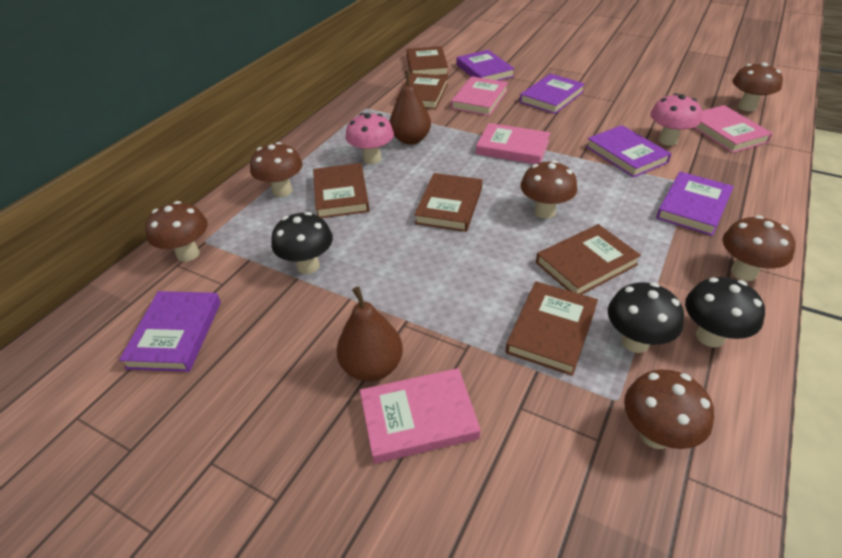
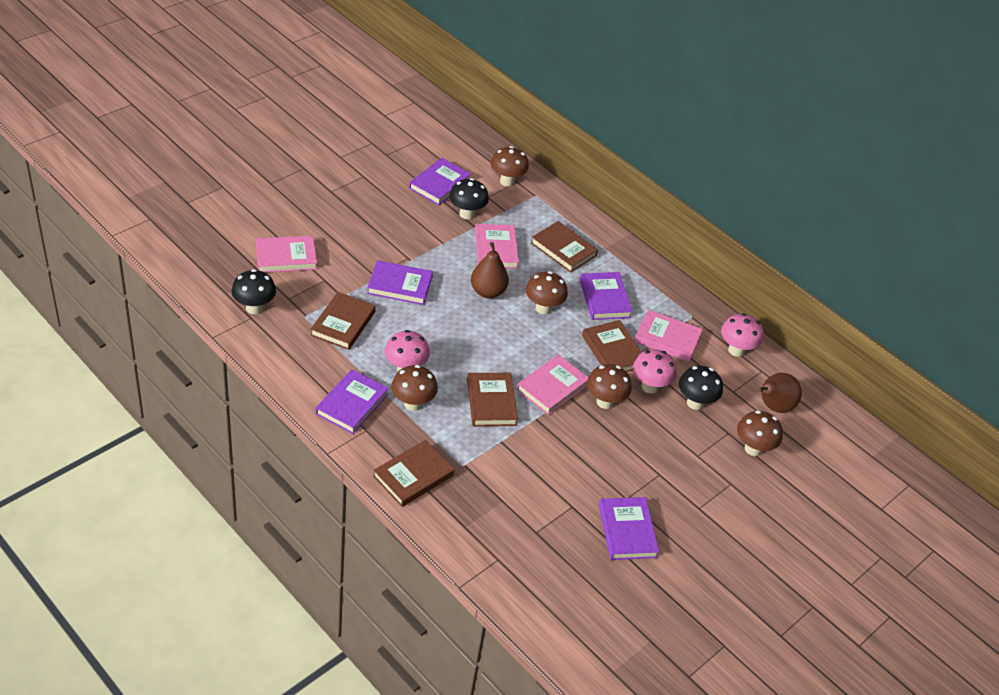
brown book: 6 -> 5
brown mushroom: 6 -> 5
pink mushroom: 2 -> 3

